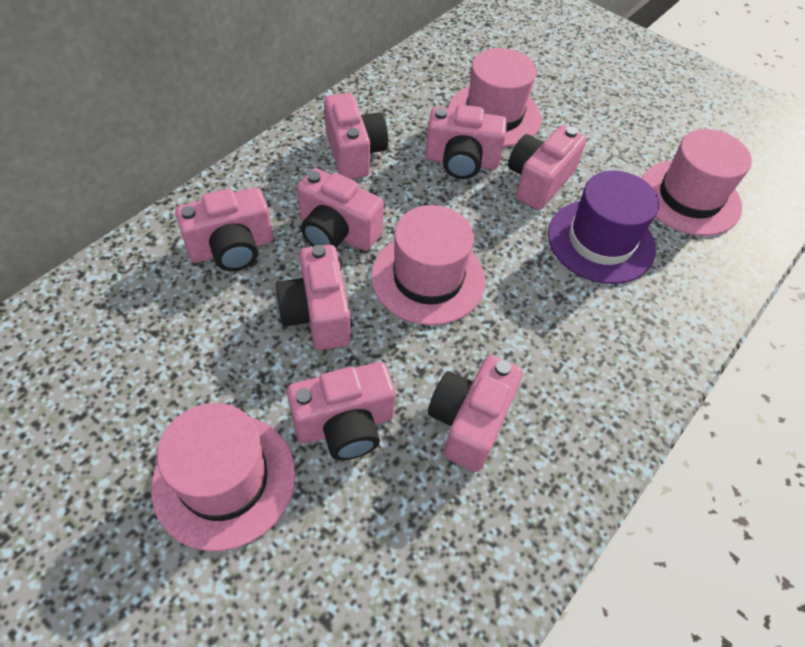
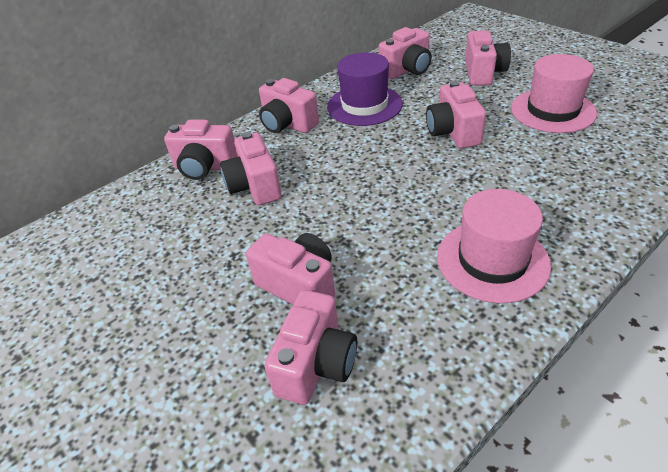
pink hat: 4 -> 2

